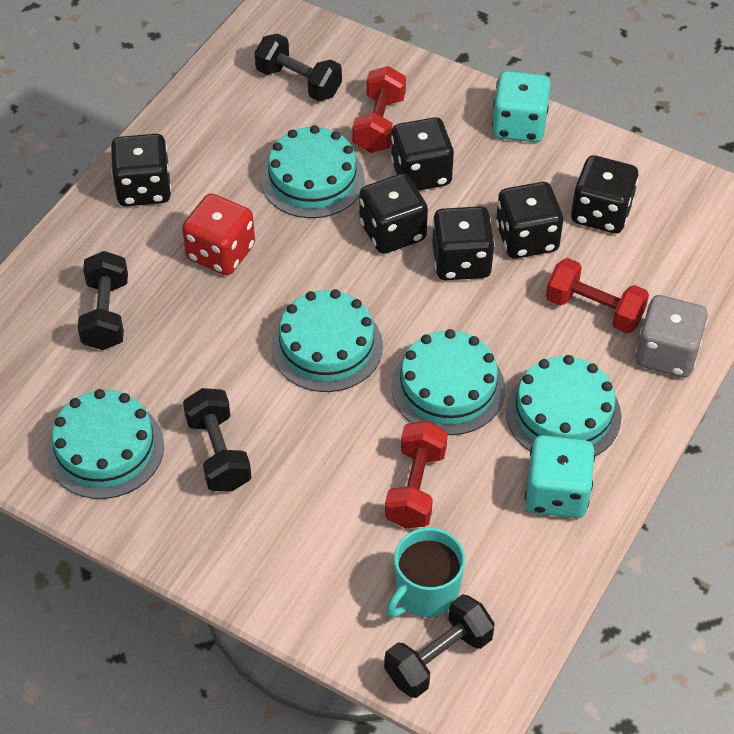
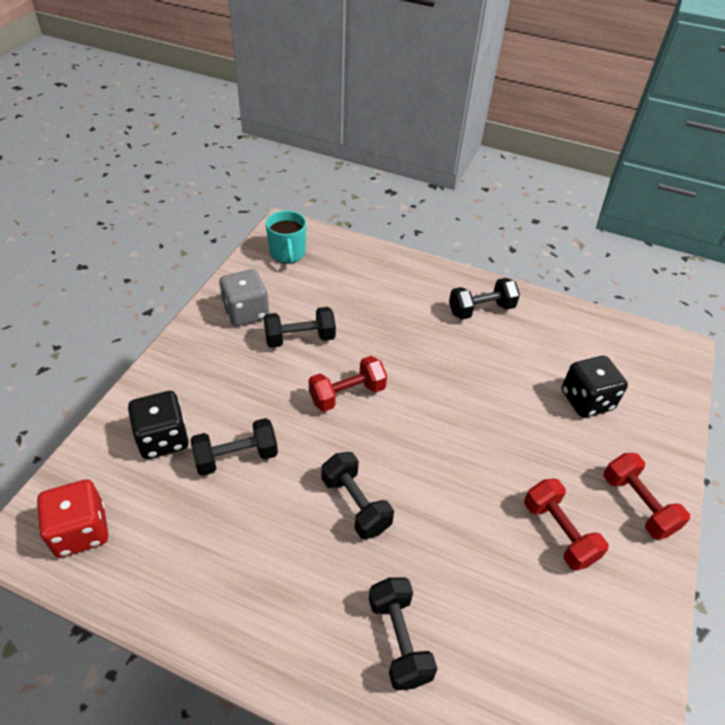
black dice: 6 -> 2
black dumbbell: 4 -> 5
turquoise cake: 5 -> 0
turquoise dice: 2 -> 0

